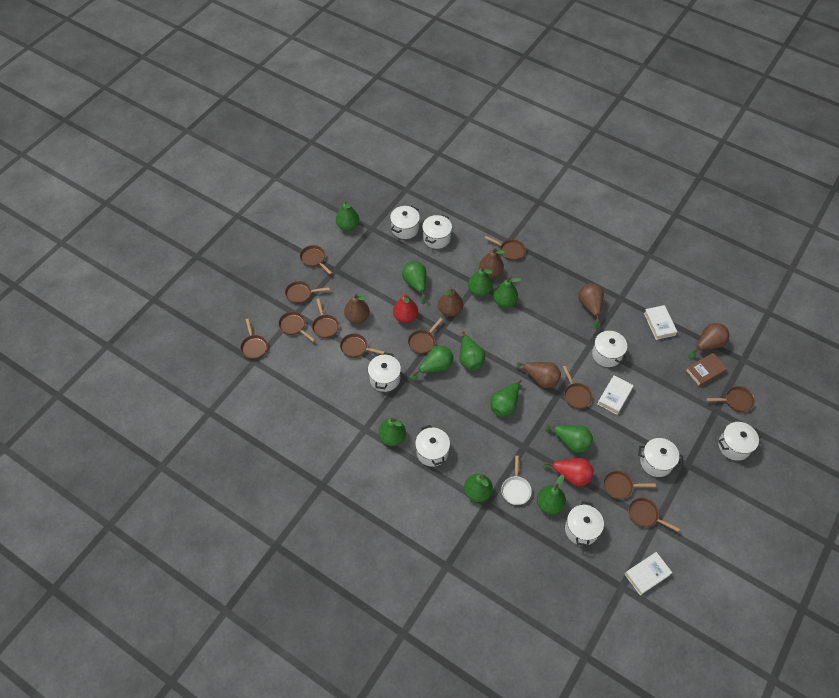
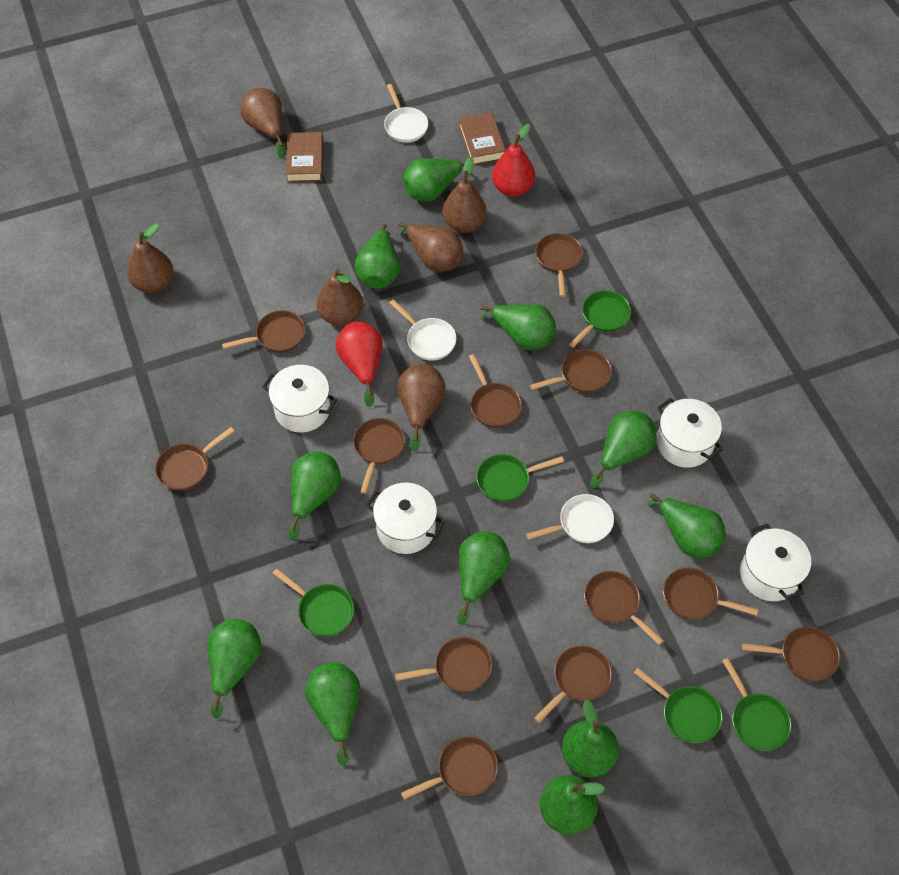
brown book: 1 -> 2
green pan: 0 -> 5
white book: 3 -> 0
white pan: 1 -> 3
white pot: 8 -> 4

